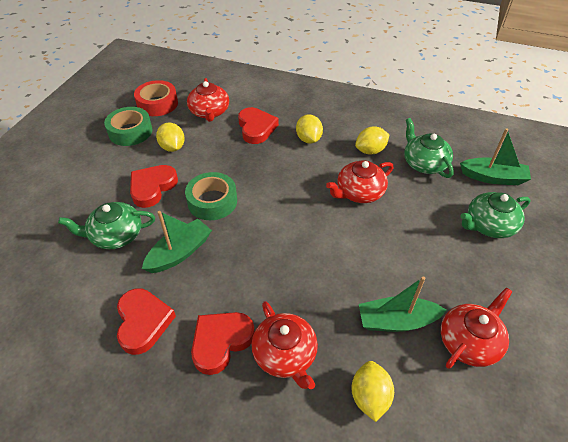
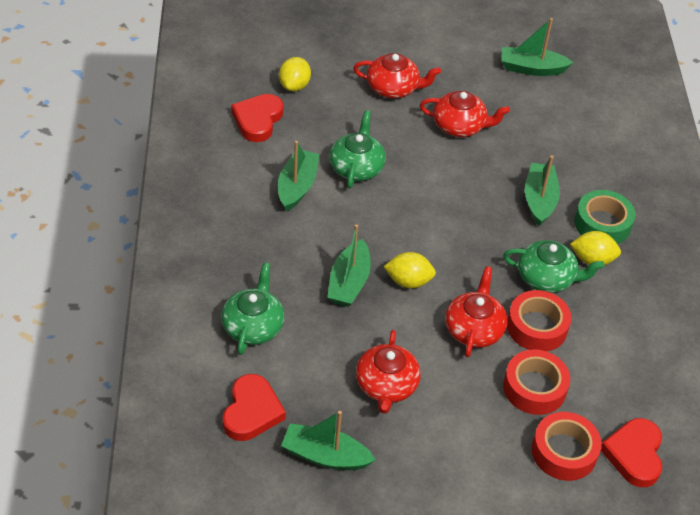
green boat: 3 -> 5
green tape: 2 -> 1
red heart: 4 -> 3
red tape: 1 -> 3
yellow lemon: 4 -> 3

